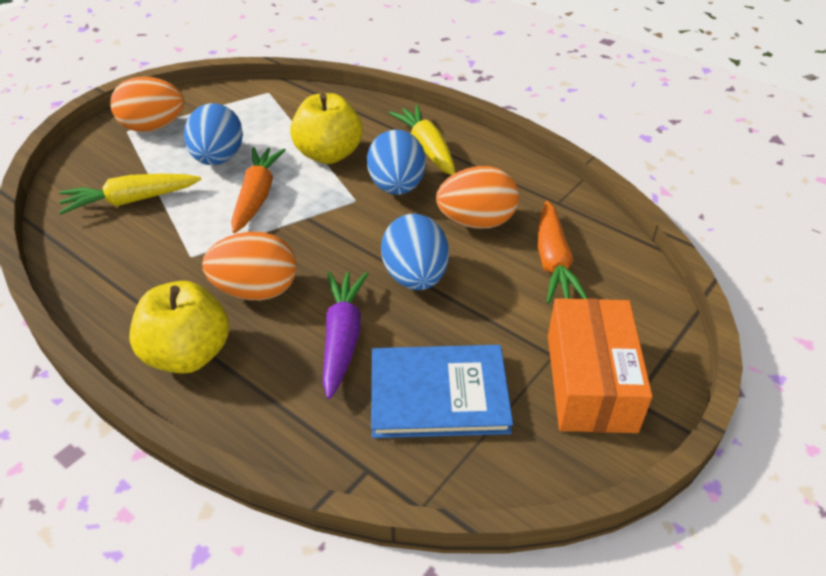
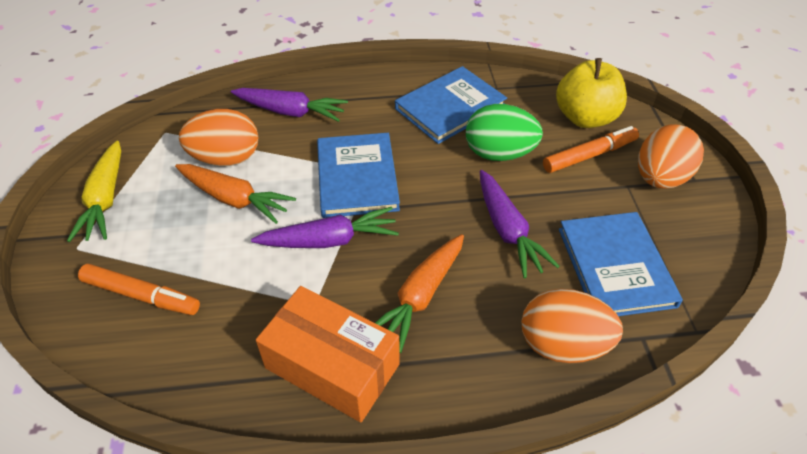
blue book: 1 -> 3
blue egg: 3 -> 0
green egg: 0 -> 1
orange marker: 0 -> 2
purple carrot: 1 -> 3
yellow apple: 2 -> 1
yellow carrot: 2 -> 1

